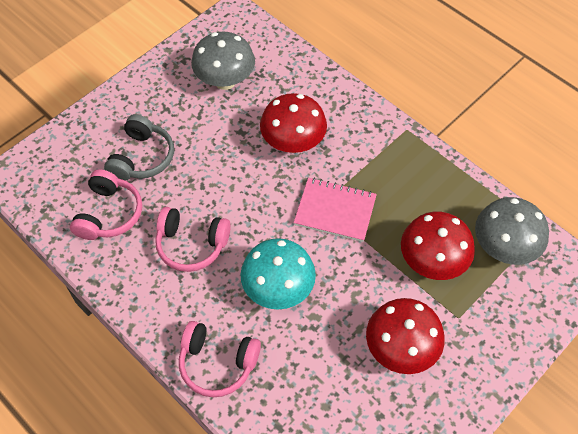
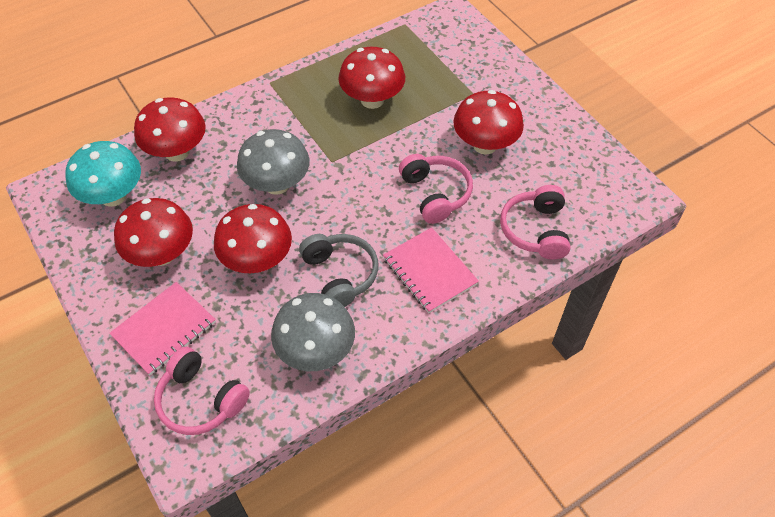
pink notebook: 1 -> 2
red mushroom: 3 -> 5

